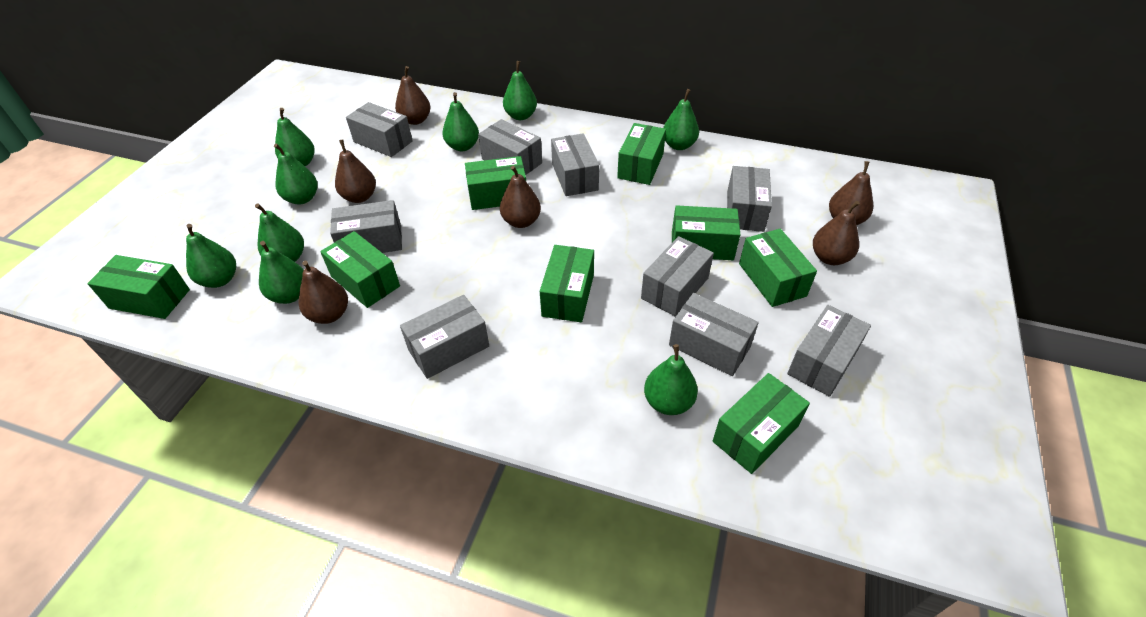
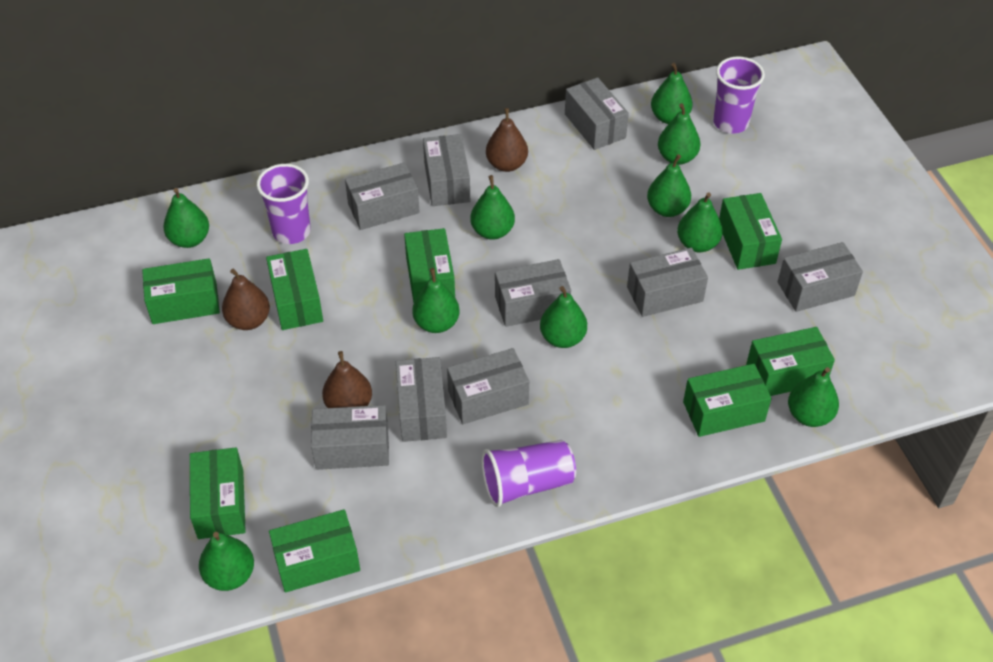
brown pear: 6 -> 3
green pear: 9 -> 10
purple cup: 0 -> 3

